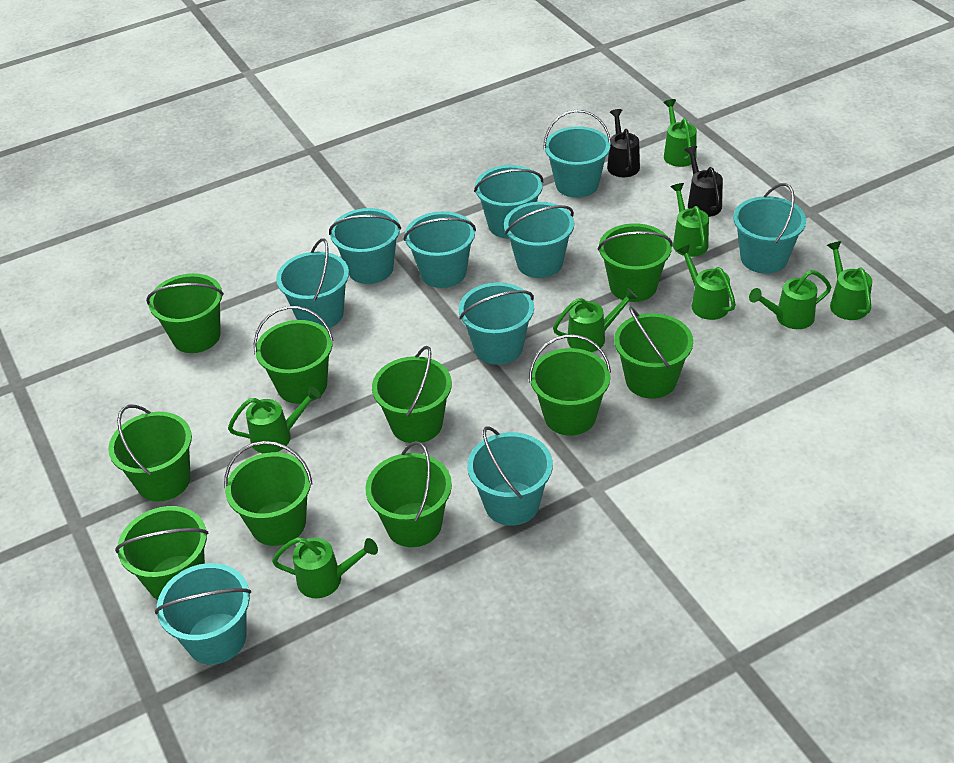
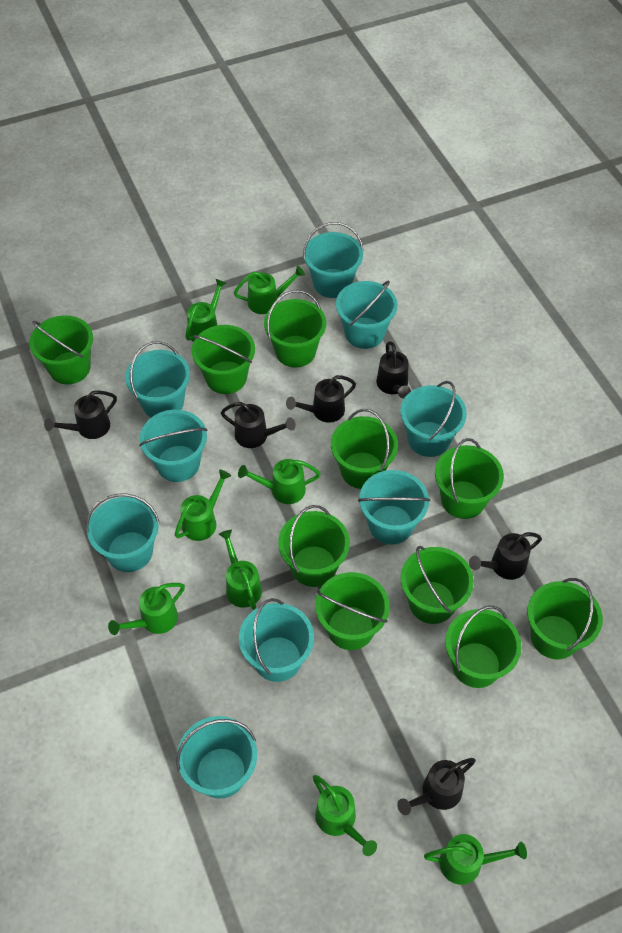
black watering can: 2 -> 6
turquoise bucket: 10 -> 9

